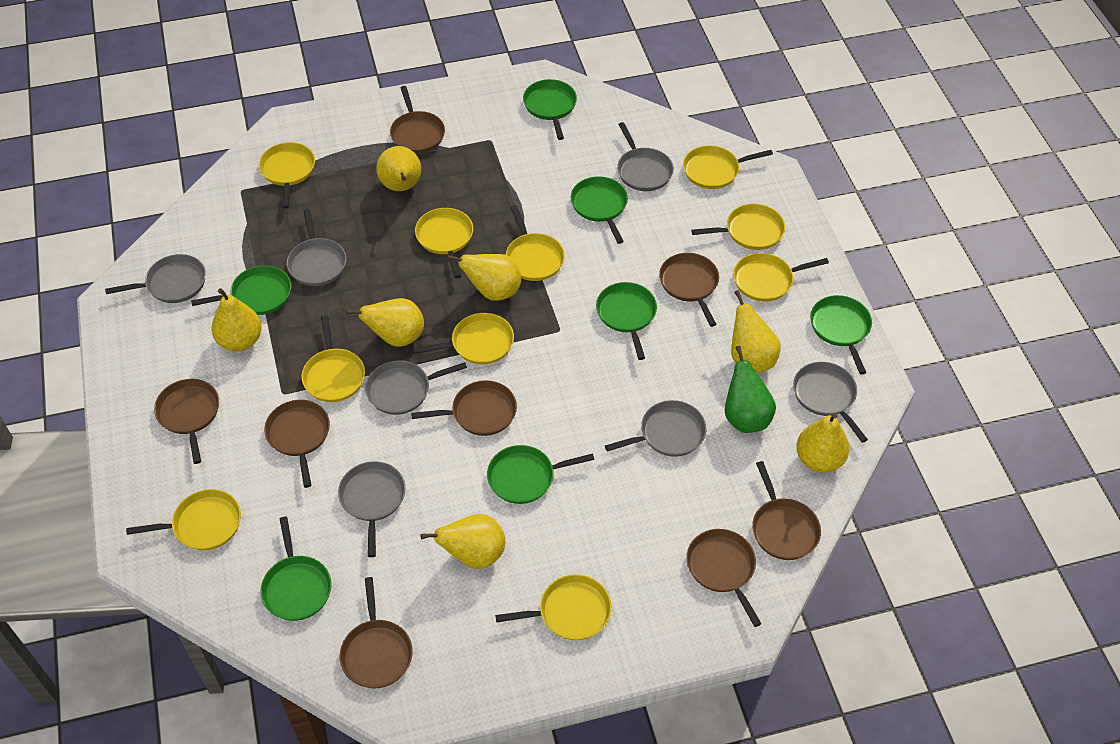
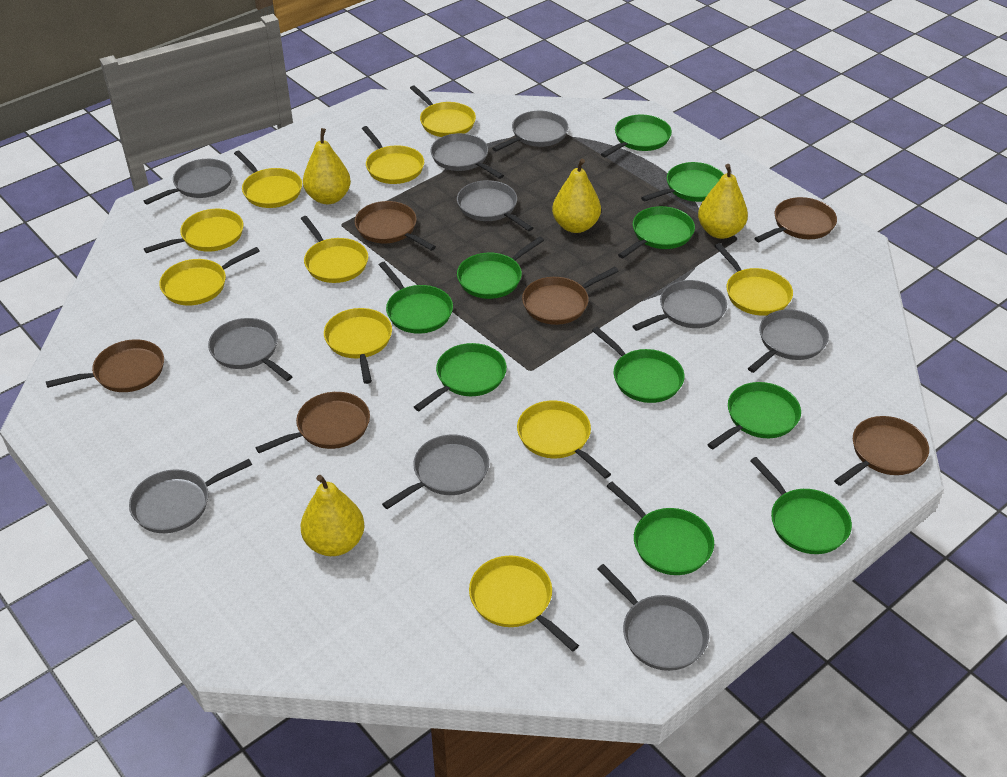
brown pan: 8 -> 6
green pan: 7 -> 10
green pear: 1 -> 0
grey pan: 7 -> 10
yellow pear: 7 -> 4

